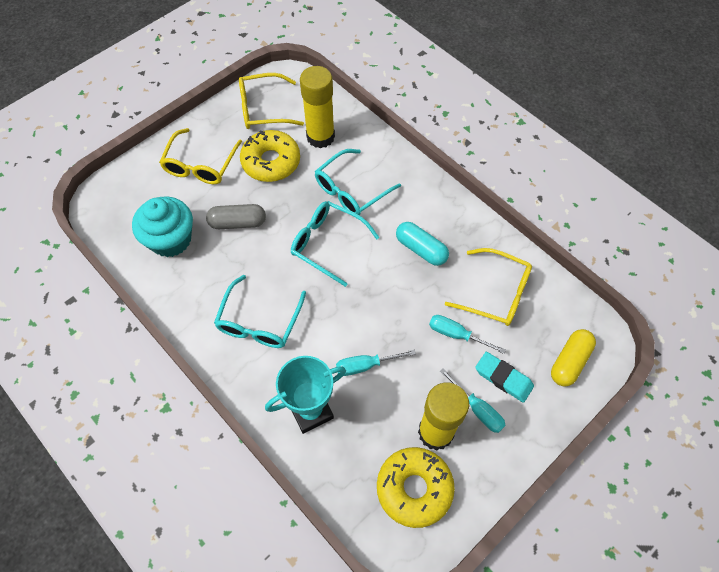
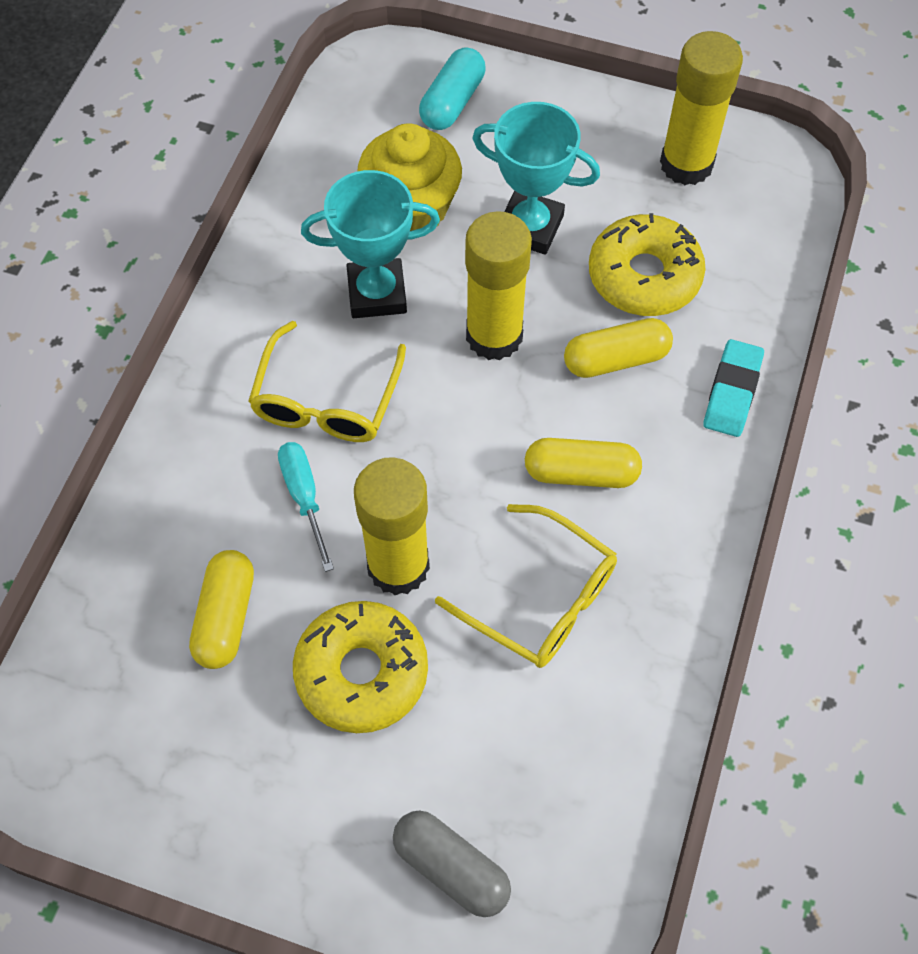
turquoise cupcake: 1 -> 0
turquoise glasses: 3 -> 0
turquoise screwdriver: 3 -> 1
turquoise trophy: 1 -> 2
yellow capsule: 1 -> 3
yellow cupcake: 0 -> 1
yellow glasses: 3 -> 2
yellow glue stick: 2 -> 3

